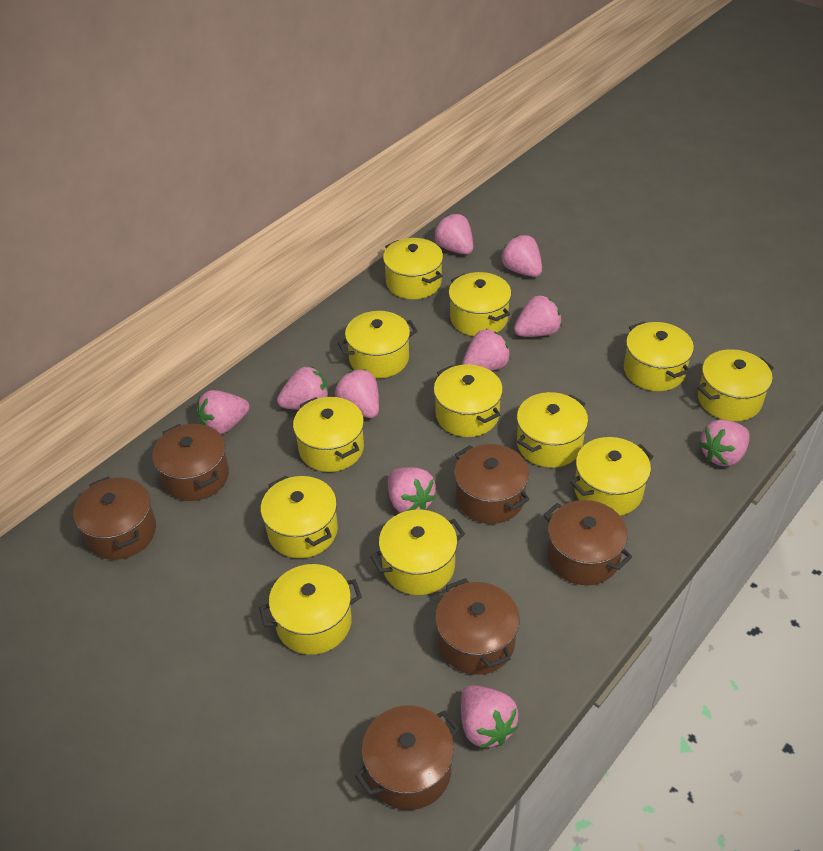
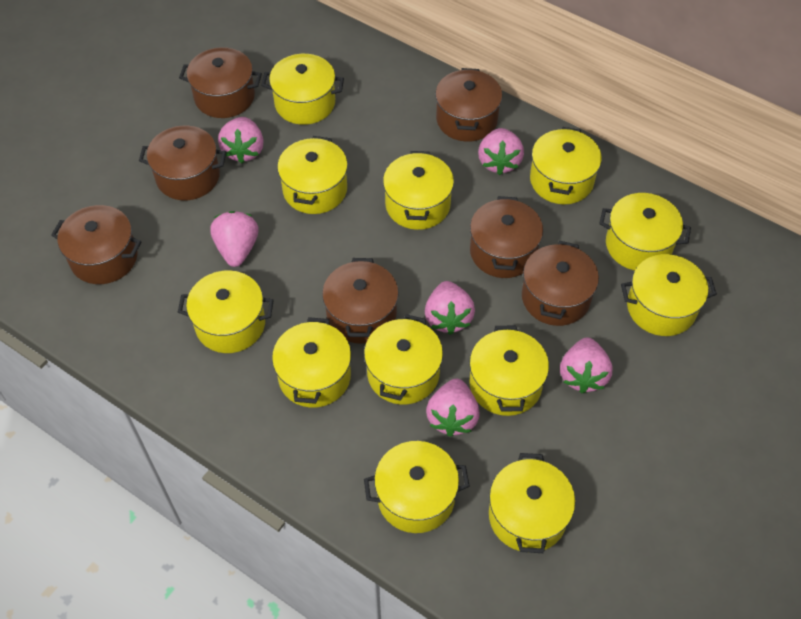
brown pot: 6 -> 7
pink strawberry: 10 -> 6

